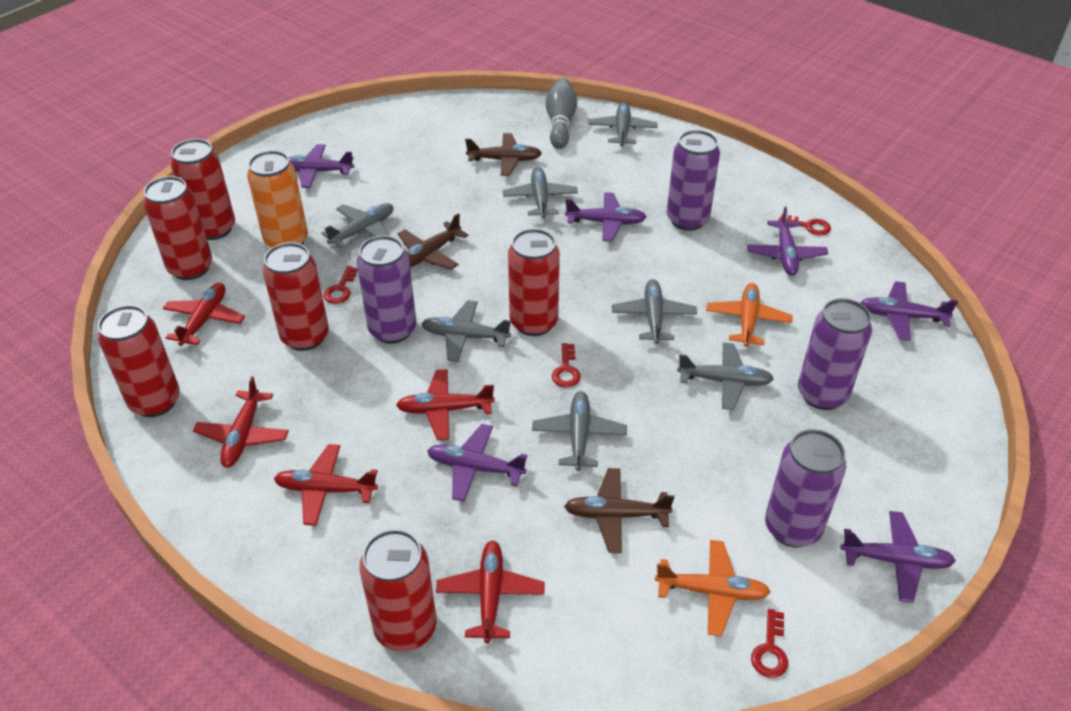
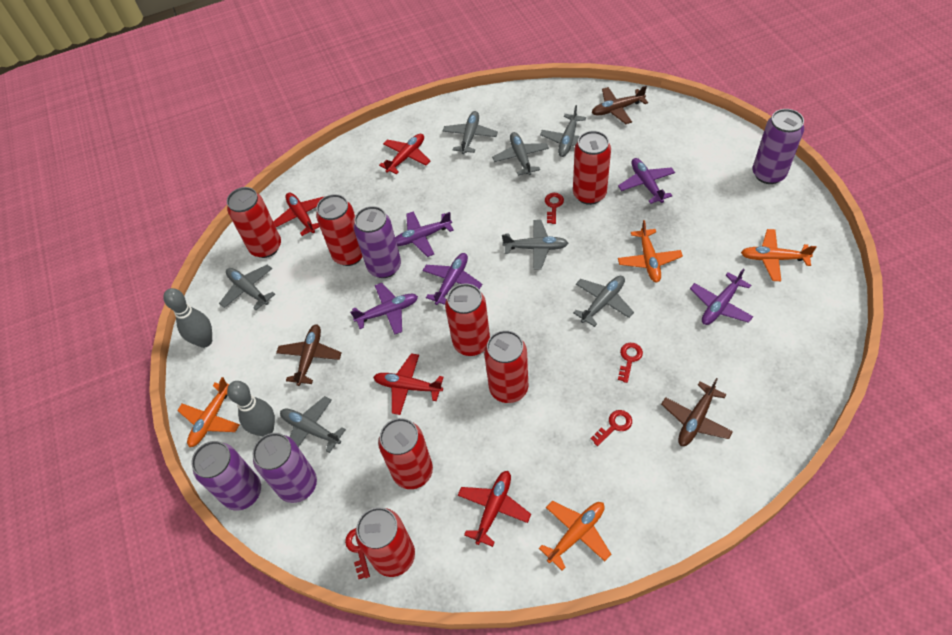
grey bowling pin: 1 -> 2
orange can: 1 -> 0
orange plane: 2 -> 4
purple plane: 6 -> 5
red can: 6 -> 7
red plane: 5 -> 4

